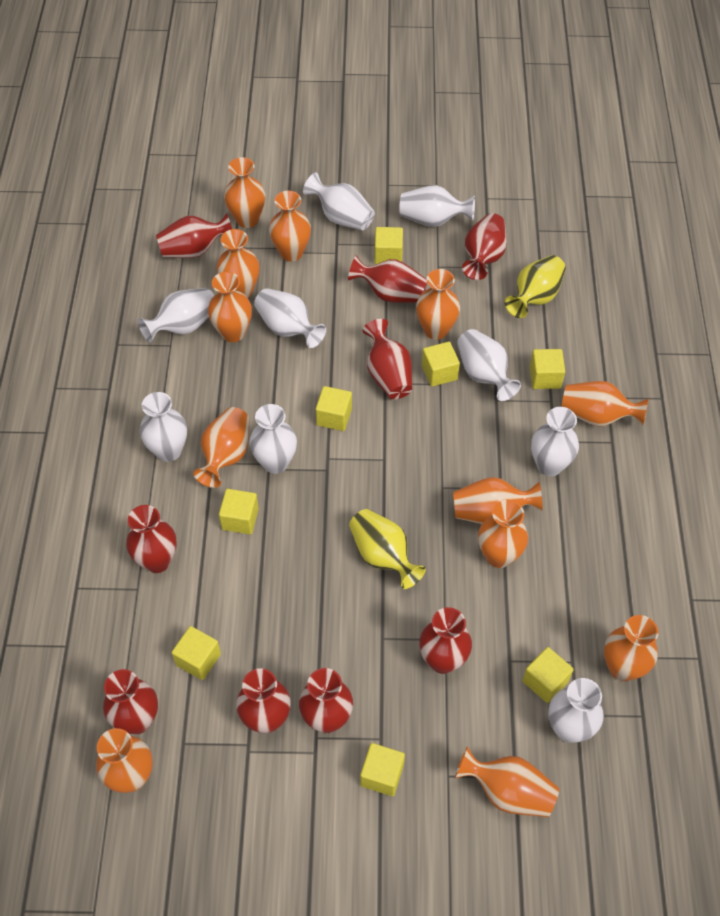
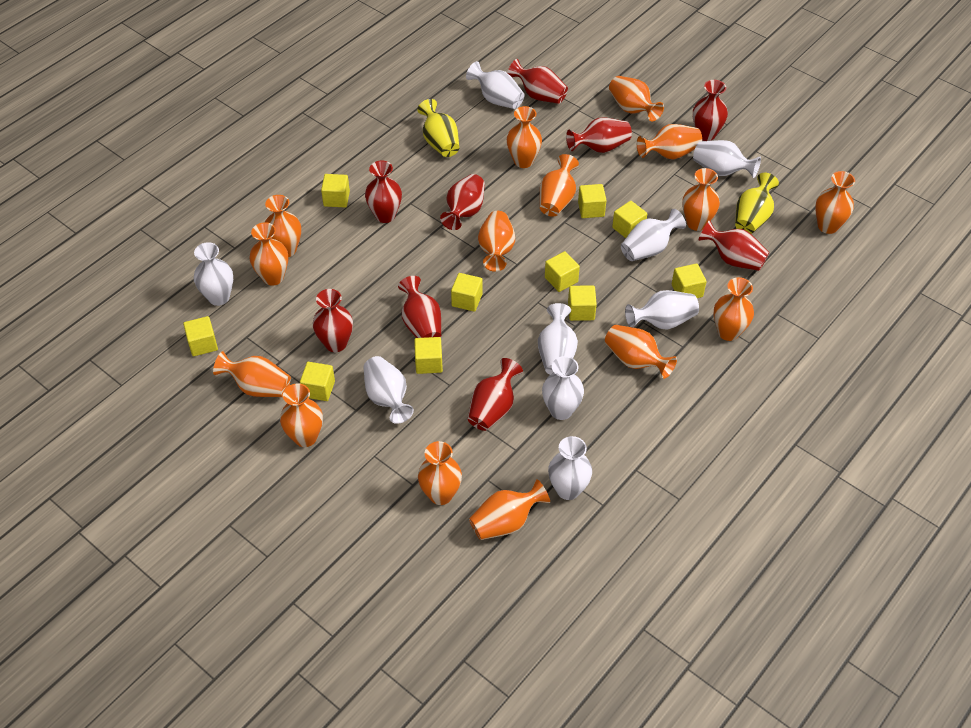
orange vase: 12 -> 15
yellow cube: 8 -> 10

